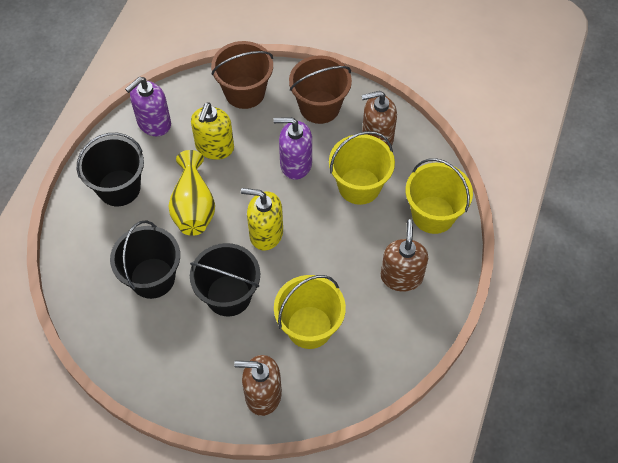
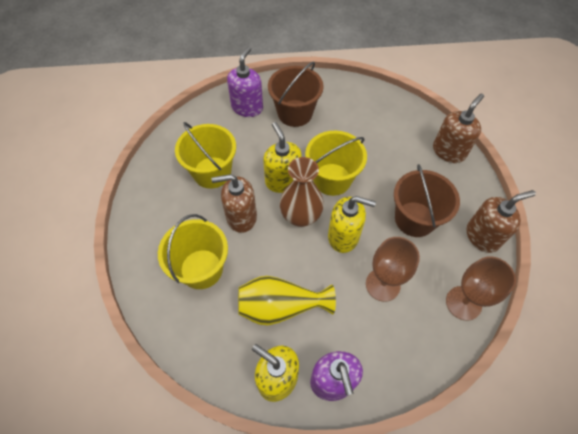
black bucket: 3 -> 0
brown goblet: 0 -> 2
brown vase: 0 -> 1
yellow soap dispenser: 2 -> 3

